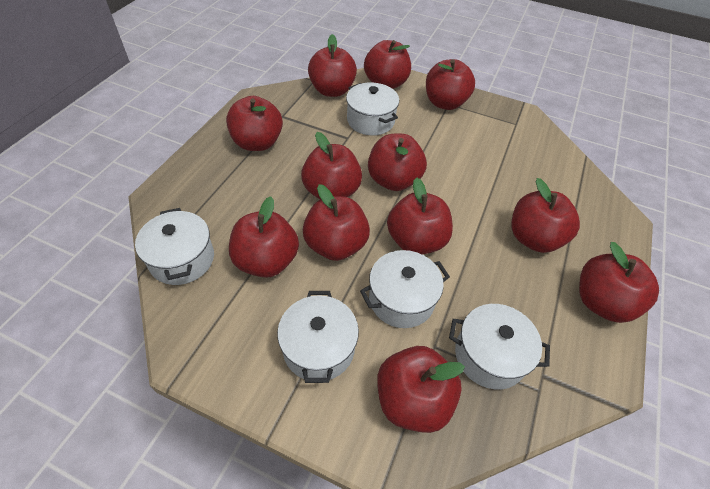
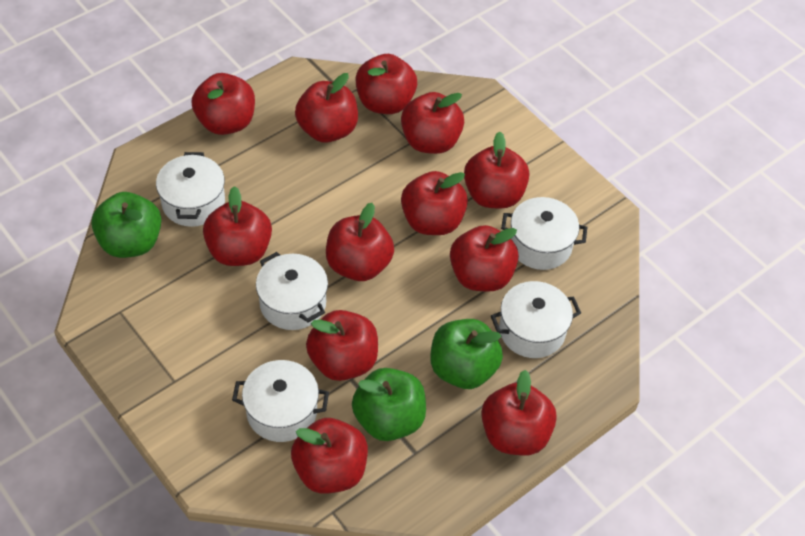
green apple: 0 -> 3

